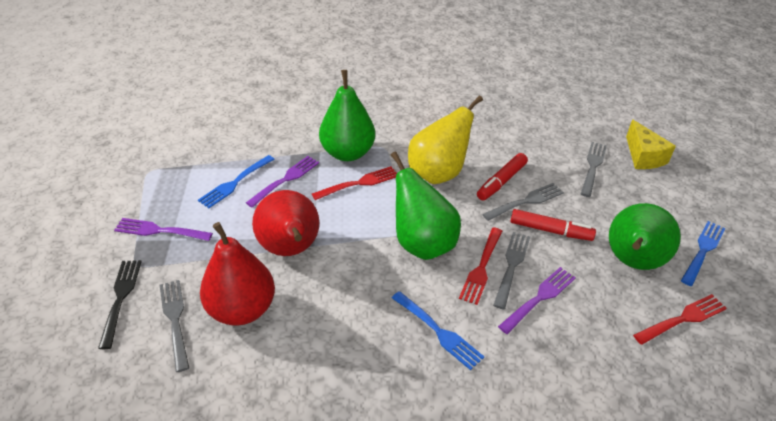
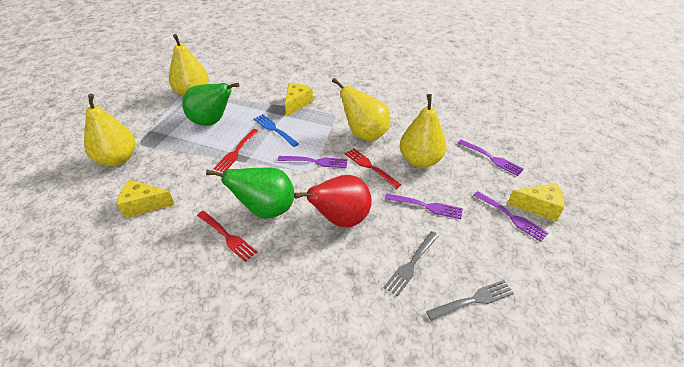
black fork: 1 -> 0
blue fork: 3 -> 1
green pear: 3 -> 2
grey fork: 4 -> 2
purple fork: 3 -> 4
red marker: 2 -> 0
red pear: 2 -> 1
yellow cheese: 1 -> 3
yellow pear: 1 -> 4

